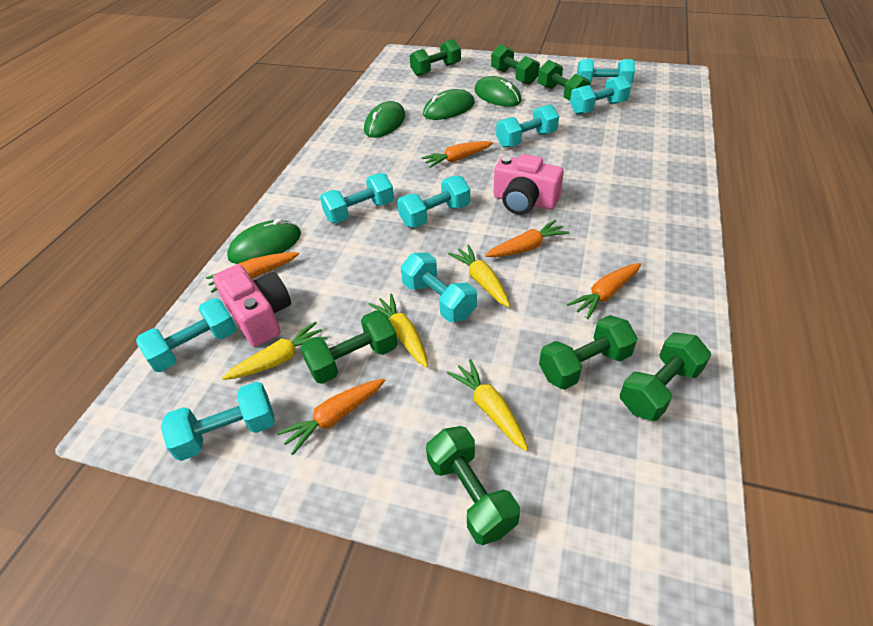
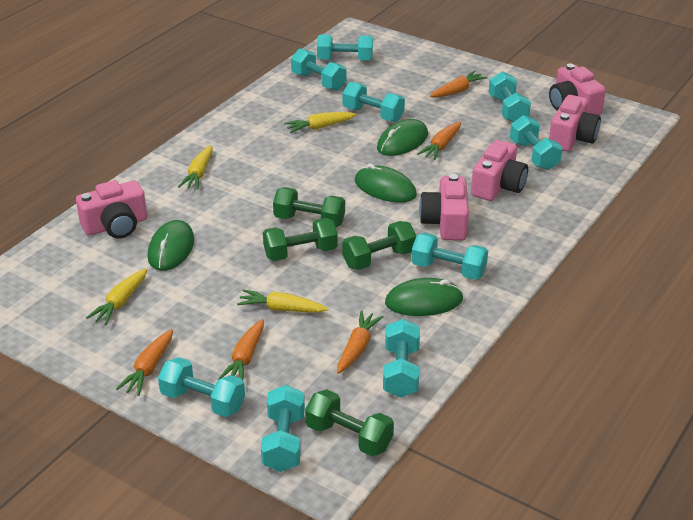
green dumbbell: 7 -> 4
pink camera: 2 -> 5
turquoise dumbbell: 8 -> 9

